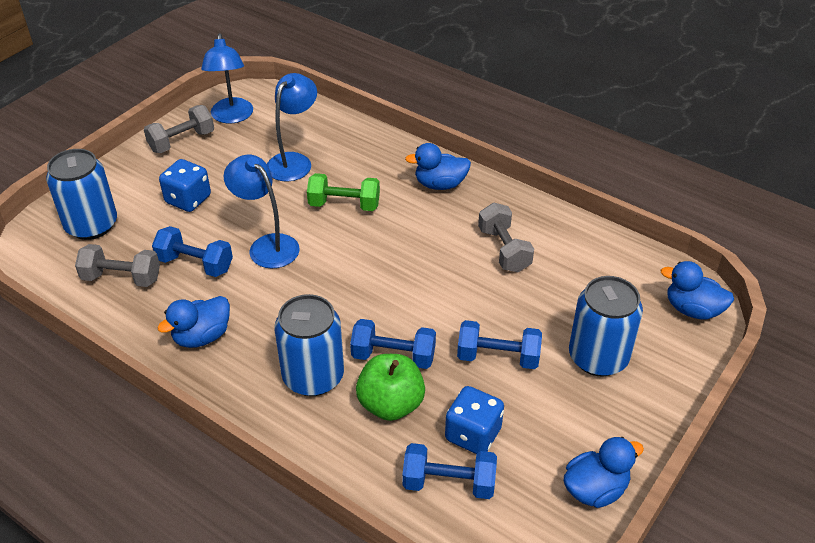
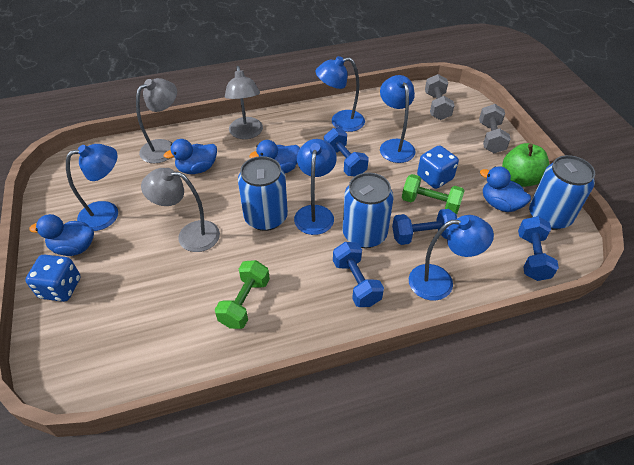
blue lamp: 3 -> 5
green dumbbell: 1 -> 2
grey dumbbell: 3 -> 2
grey lamp: 0 -> 3

